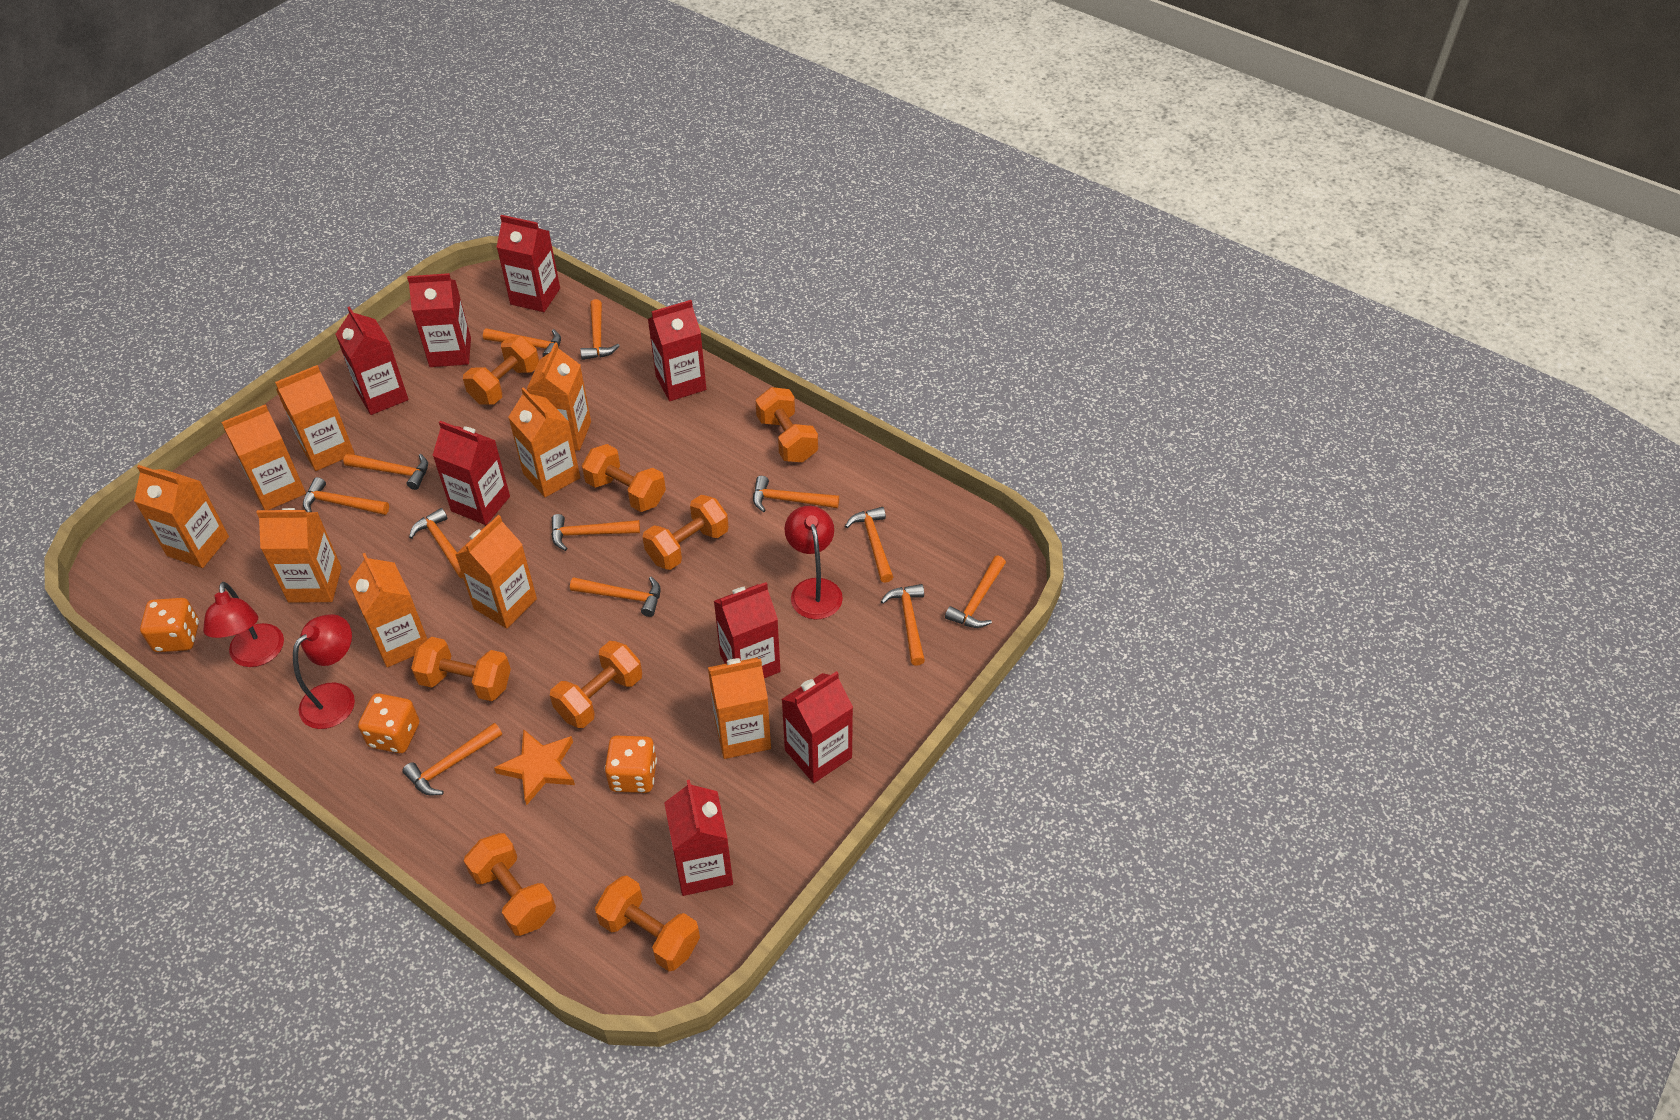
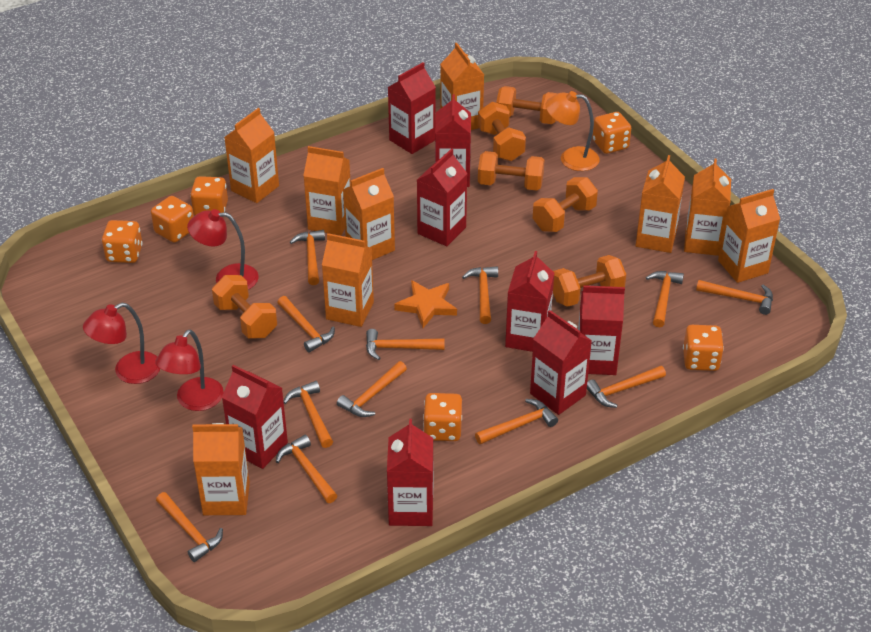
orange dice: 3 -> 6
orange dumbbell: 8 -> 6
orange lamp: 0 -> 1

